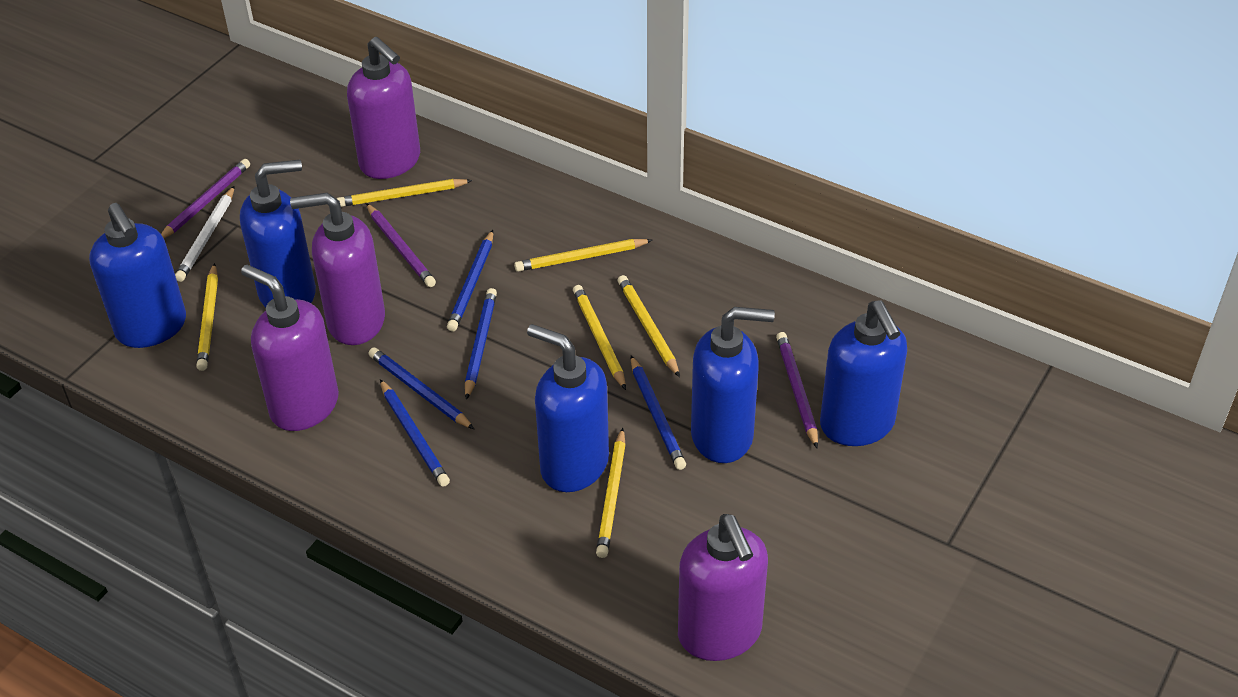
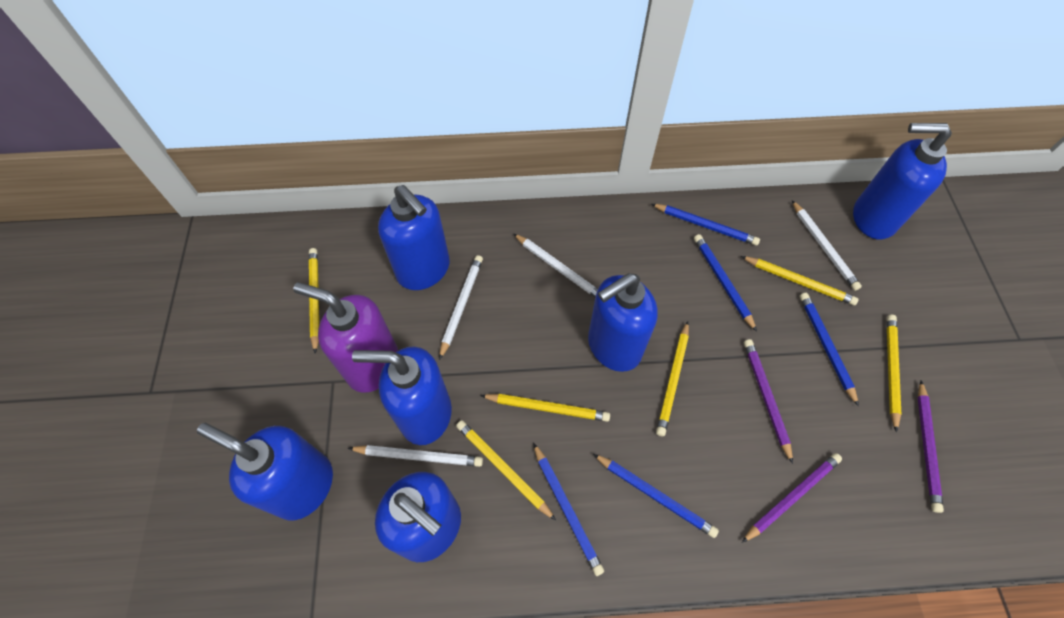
blue soap dispenser: 5 -> 6
purple soap dispenser: 4 -> 1
white pencil: 1 -> 4

